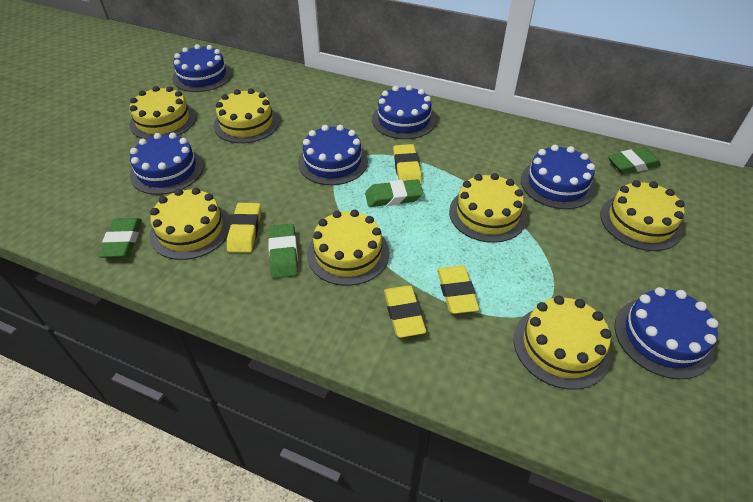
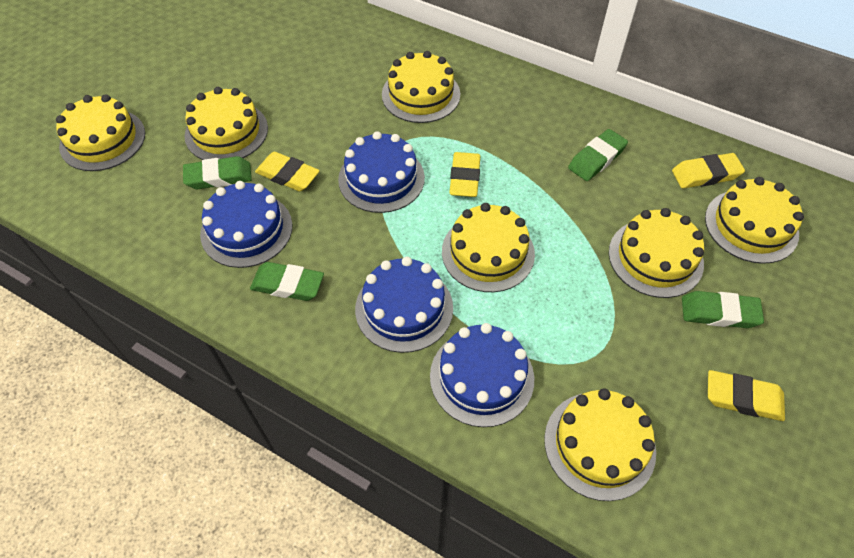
blue cake: 6 -> 4

